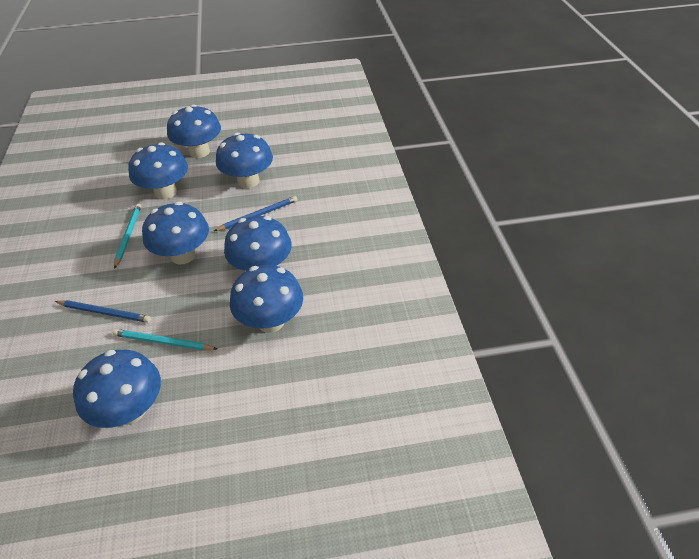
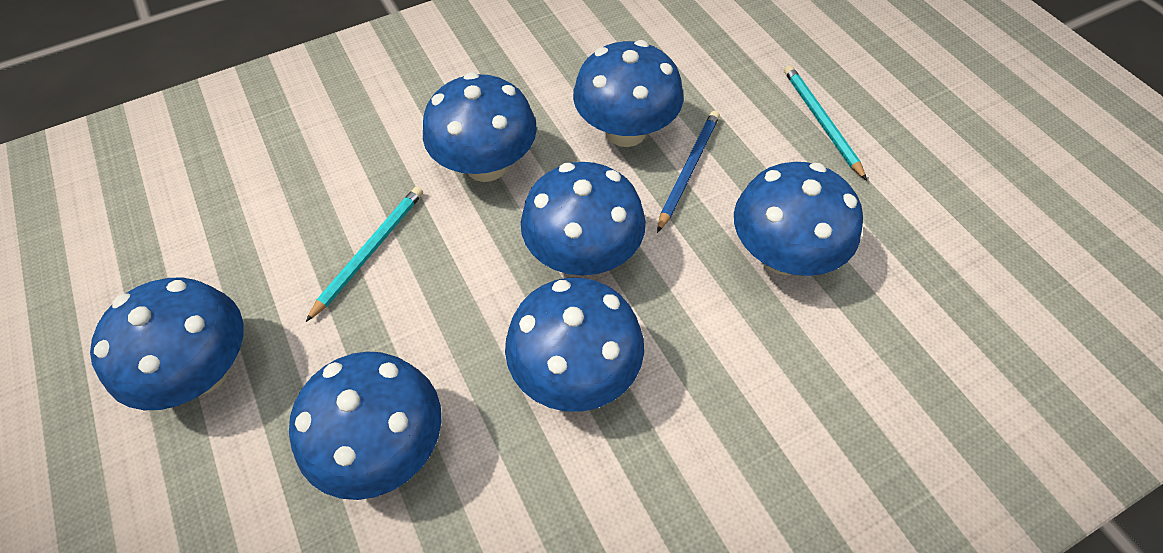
blue pencil: 2 -> 1

